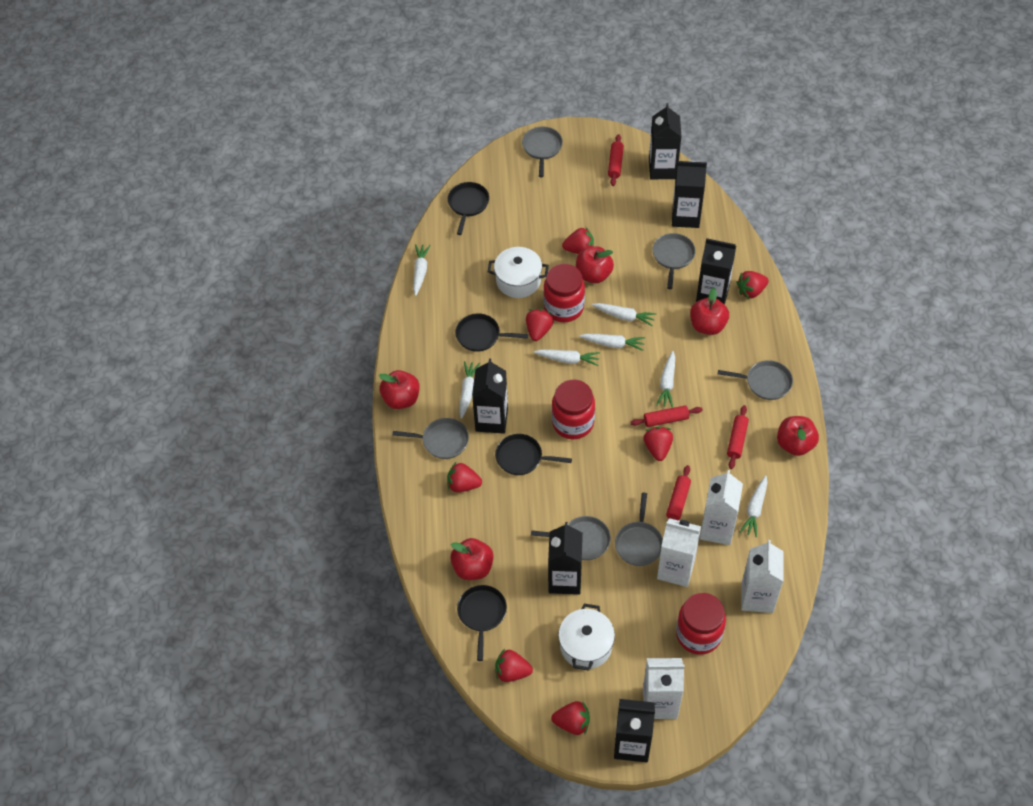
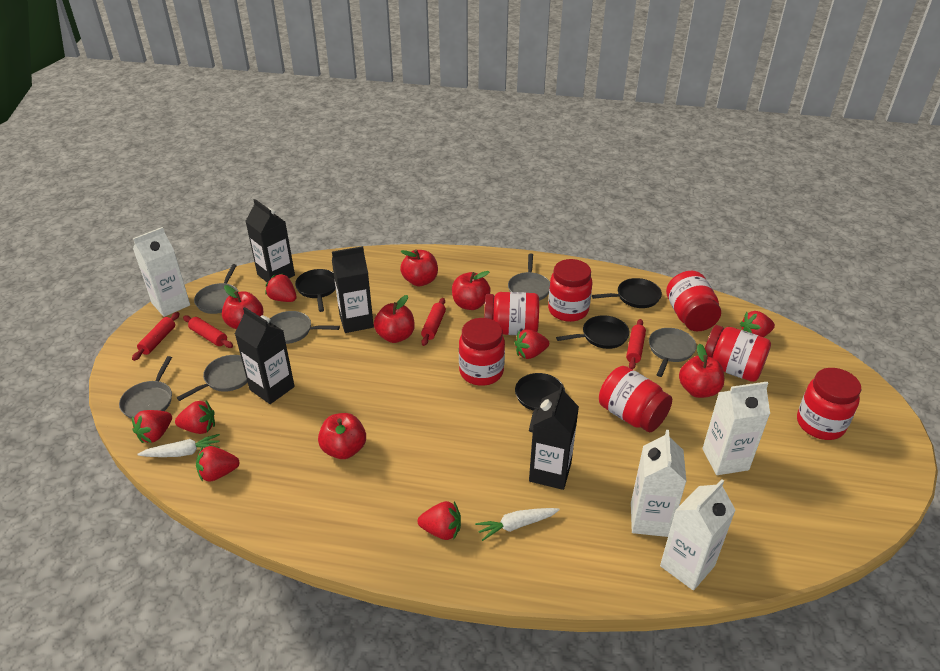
black carton: 6 -> 4
red apple: 5 -> 6
red jar: 3 -> 7
white carrot: 7 -> 2
white pot: 2 -> 0

